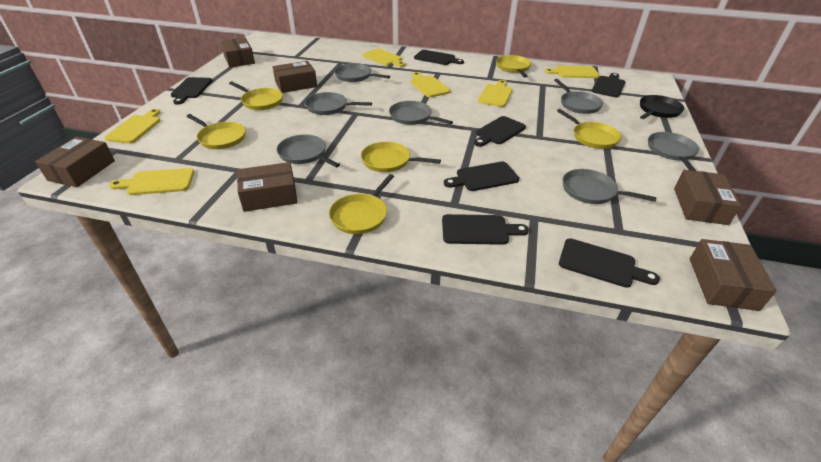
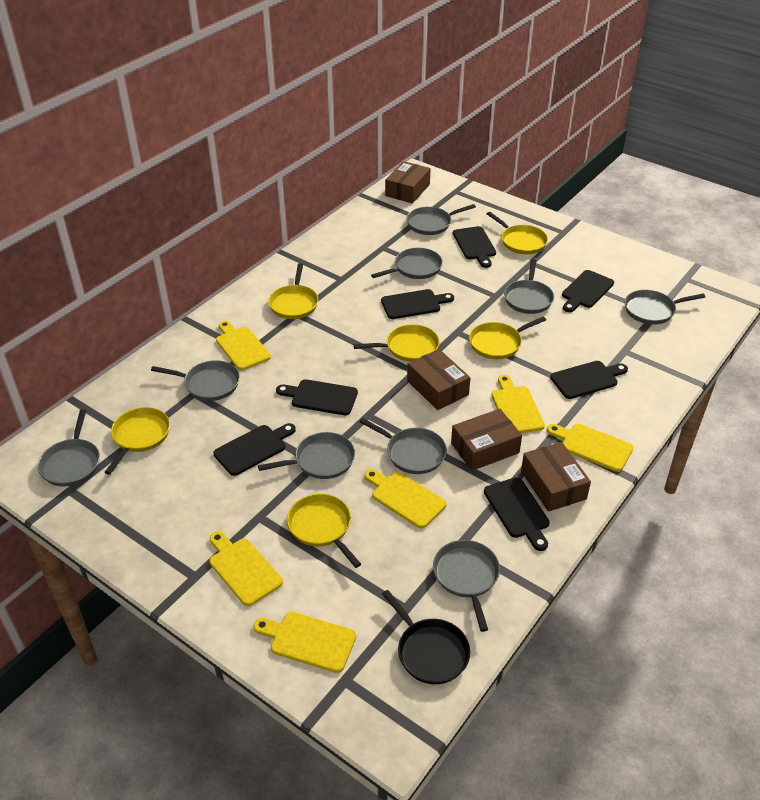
brown box: 6 -> 4
grey pan: 7 -> 9

